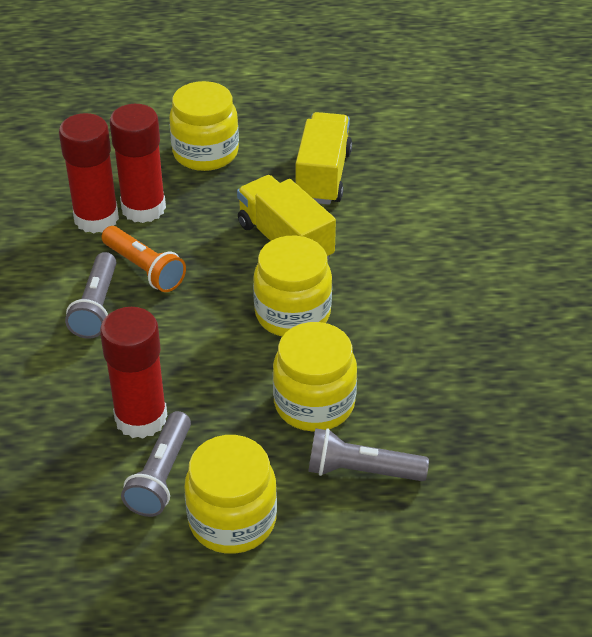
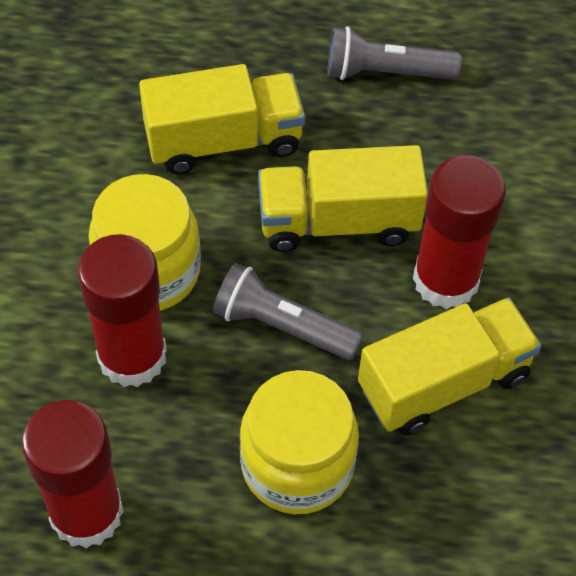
grey flashlight: 3 -> 2
orange flashlight: 1 -> 0
yellow jar: 4 -> 2
yellow truck: 2 -> 3

